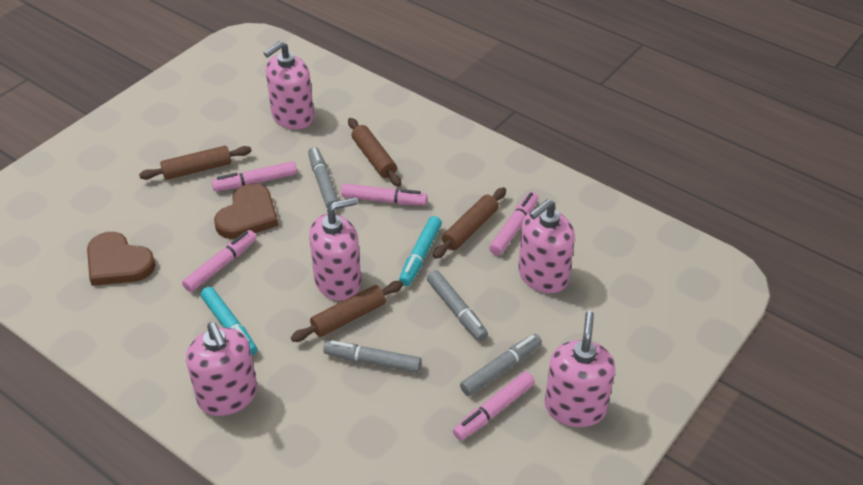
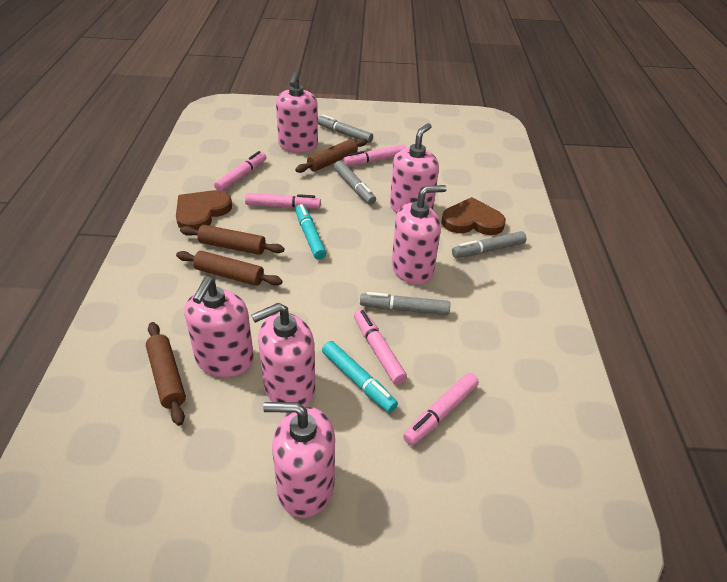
pink soap dispenser: 5 -> 6

